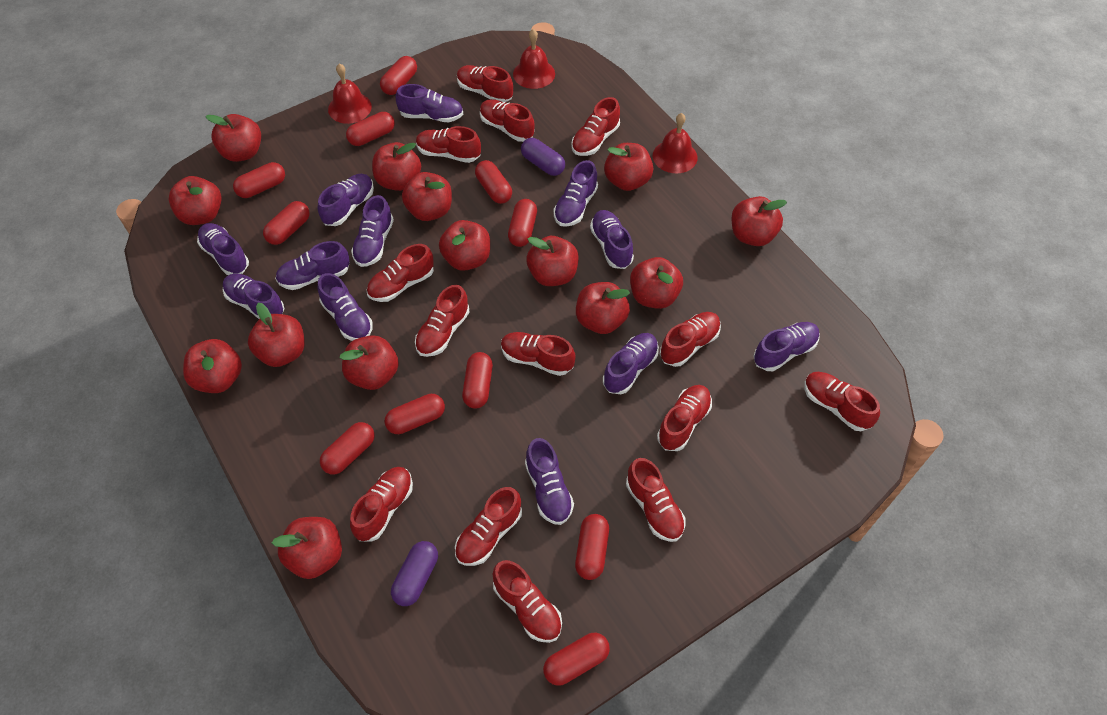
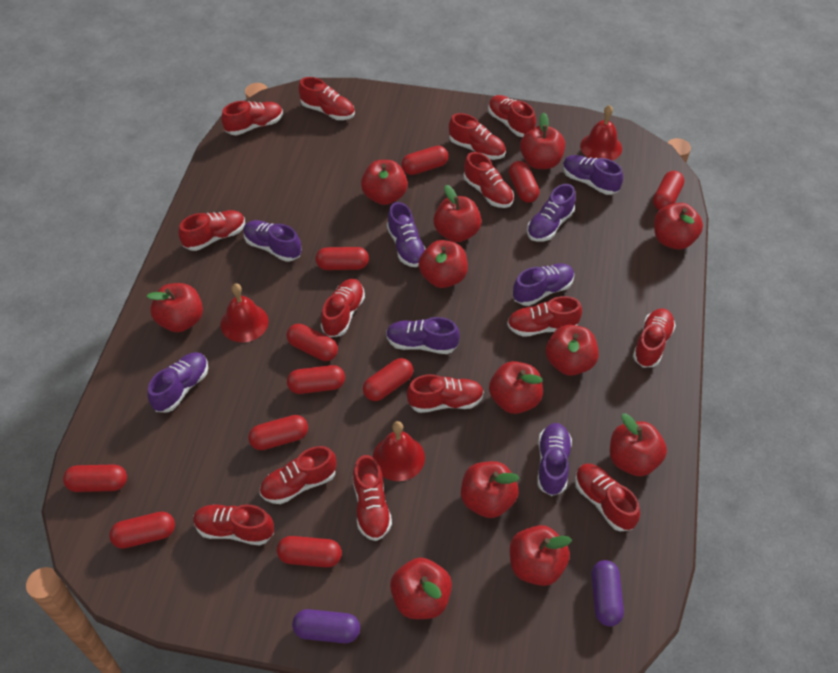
purple shoe: 12 -> 8
red apple: 14 -> 12

